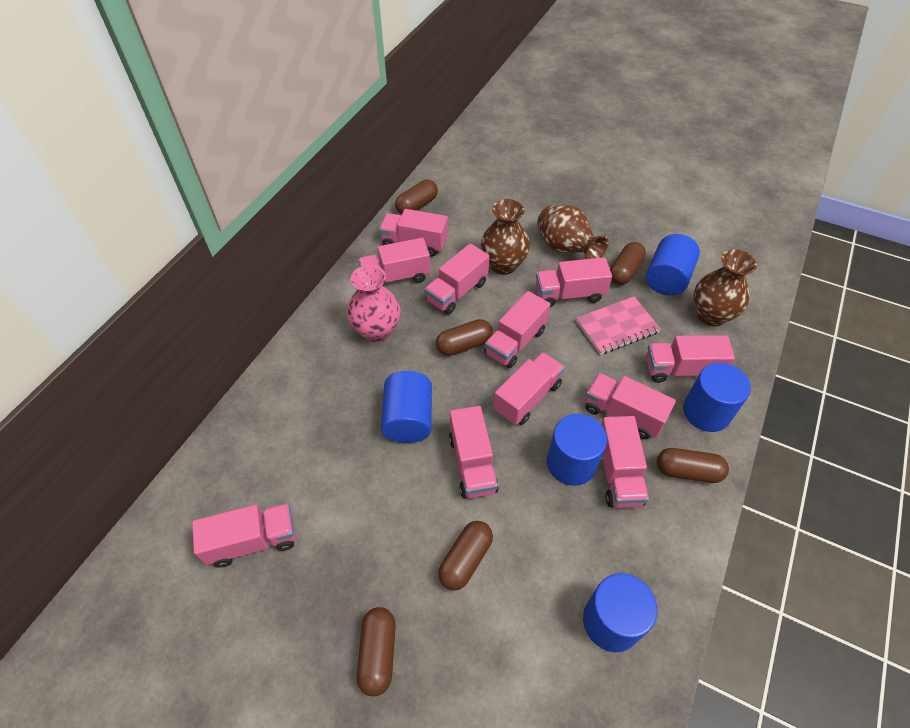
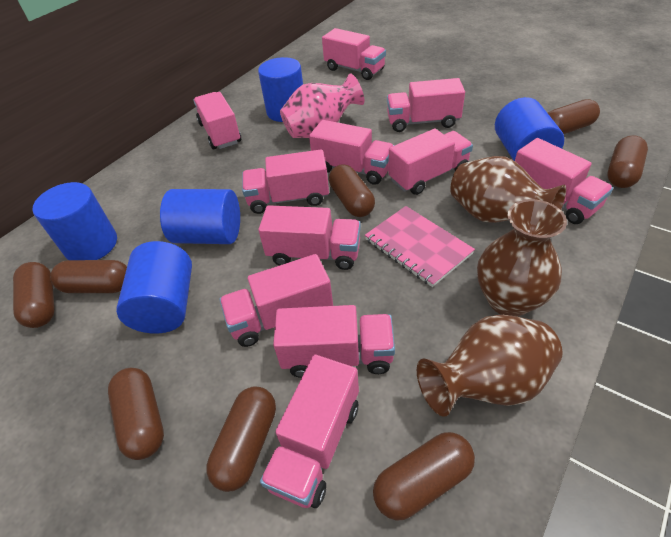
brown capsule: 6 -> 8

